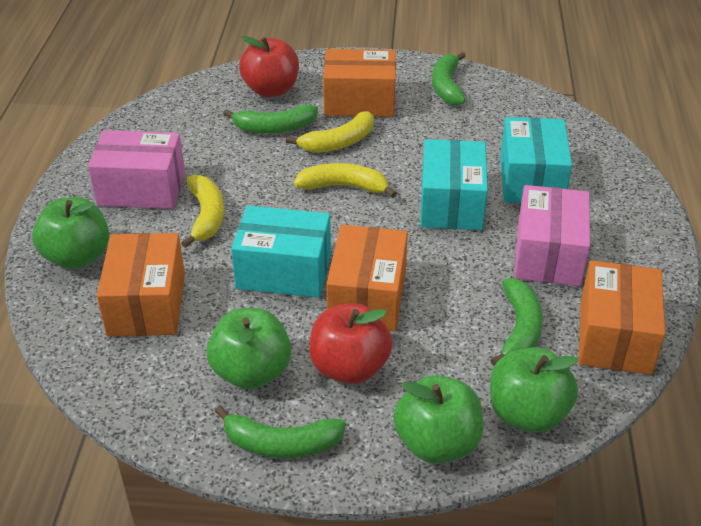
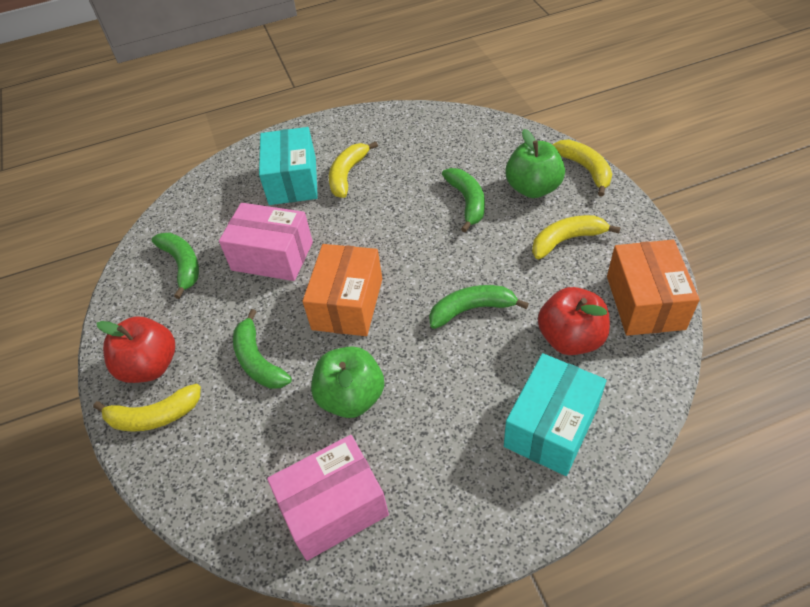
green apple: 4 -> 2
orange box: 4 -> 2
turquoise box: 3 -> 2
yellow banana: 3 -> 4

